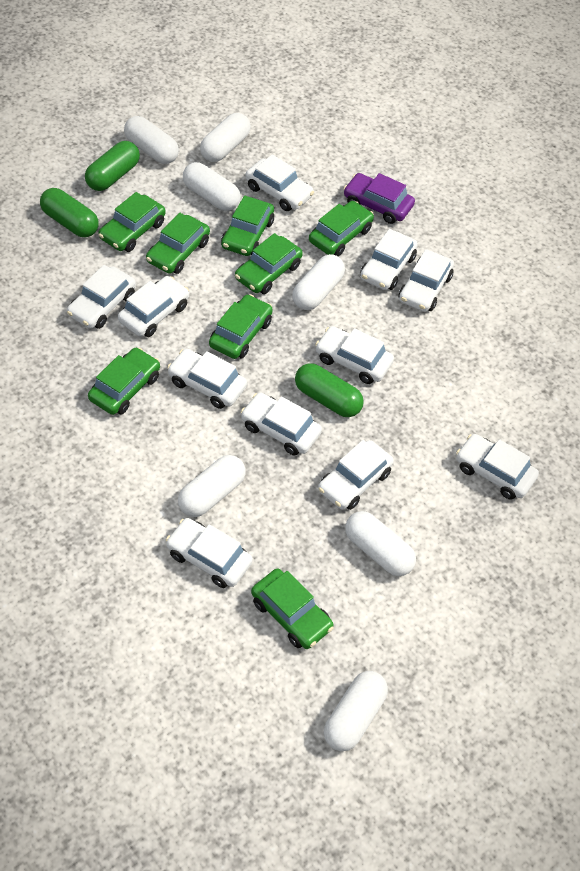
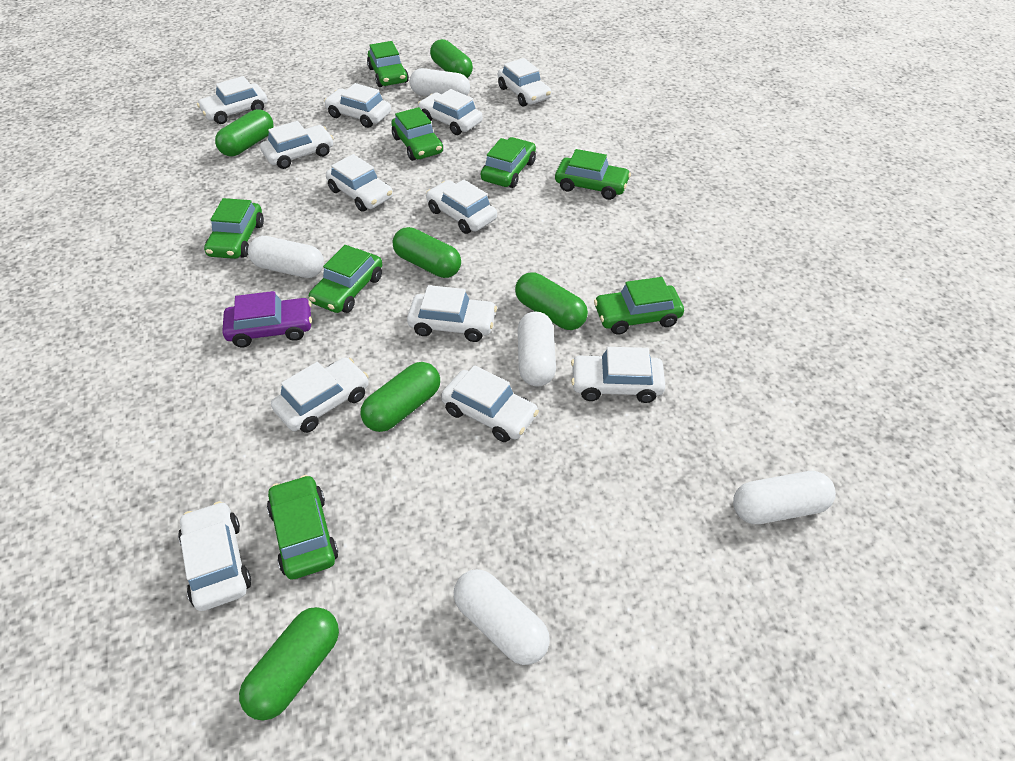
green capsule: 3 -> 6
white capsule: 7 -> 5
white car: 11 -> 12

